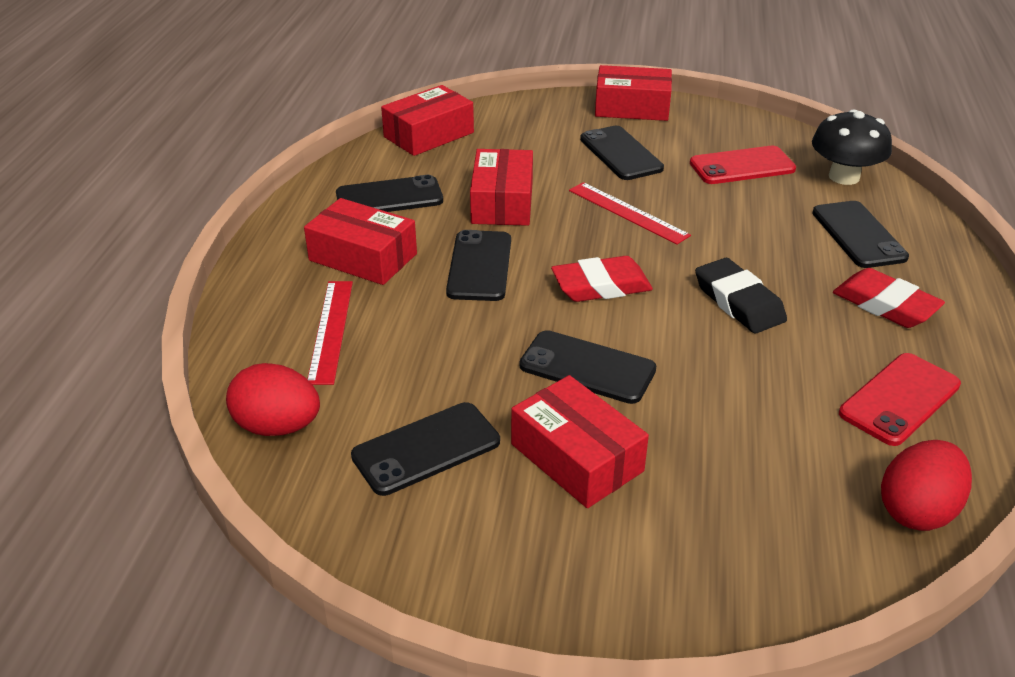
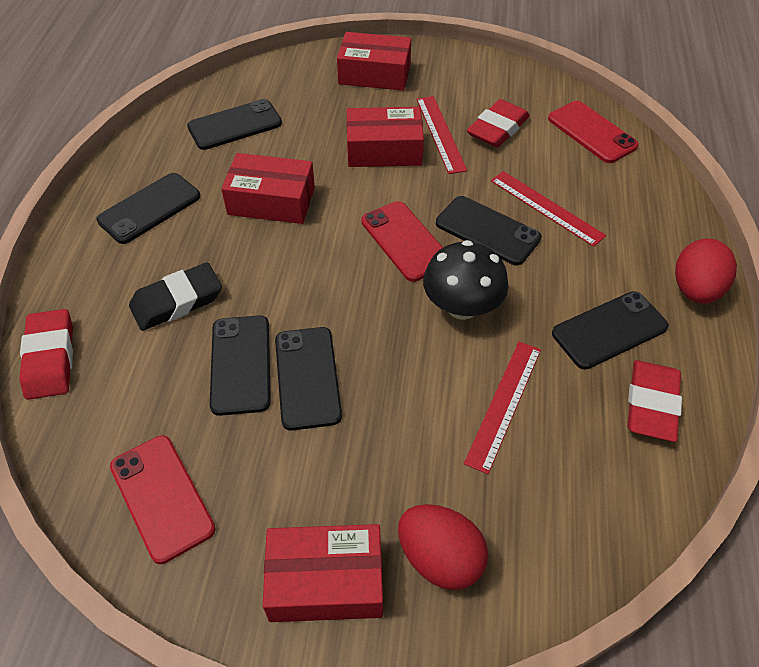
red box: 5 -> 4
red eraser: 2 -> 3
red phone: 2 -> 3
red ruler: 2 -> 3

